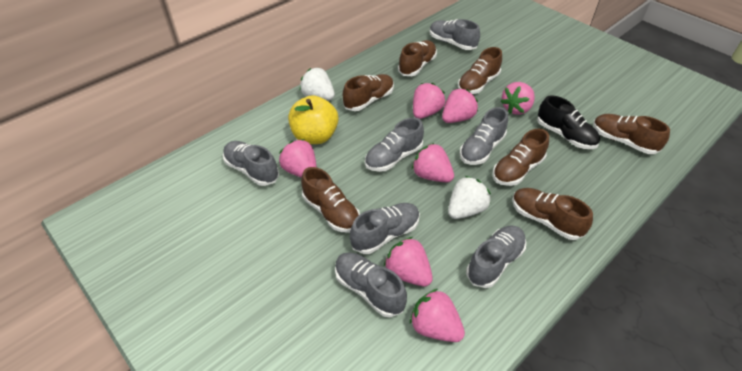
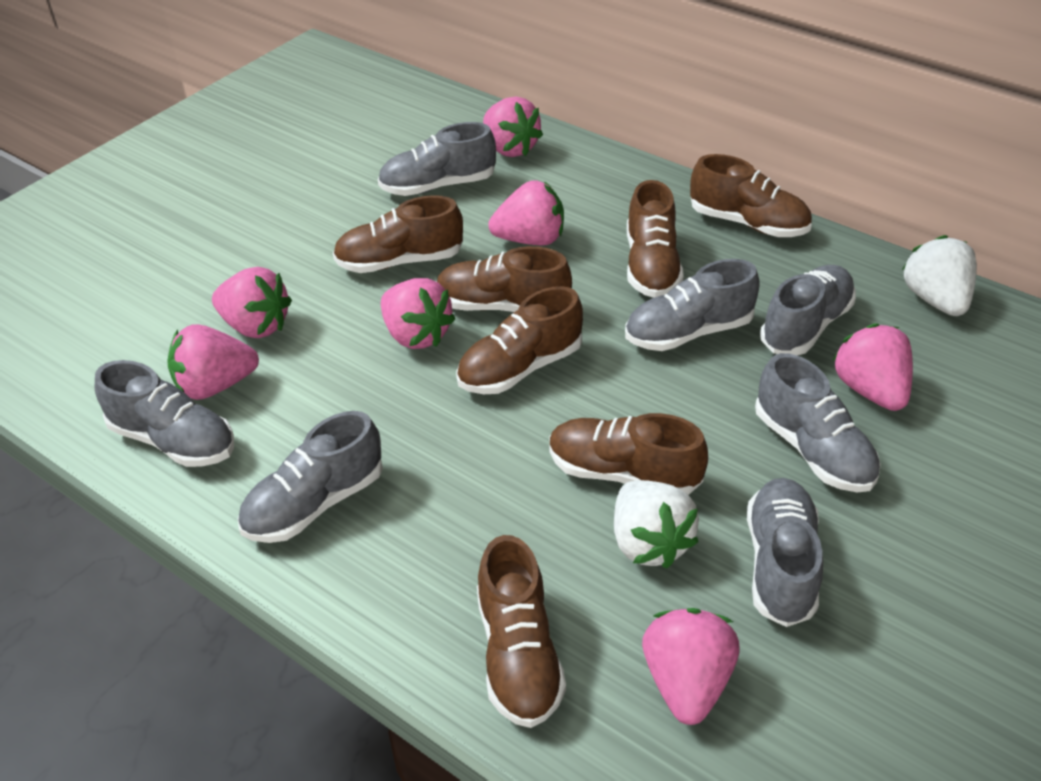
black shoe: 1 -> 0
yellow apple: 1 -> 0

